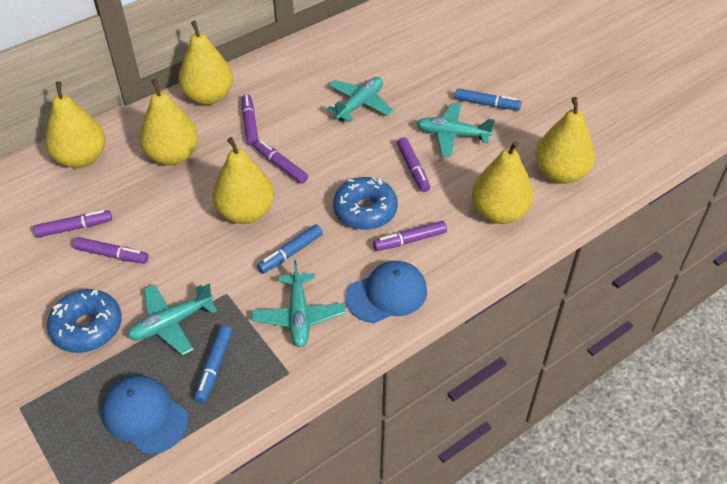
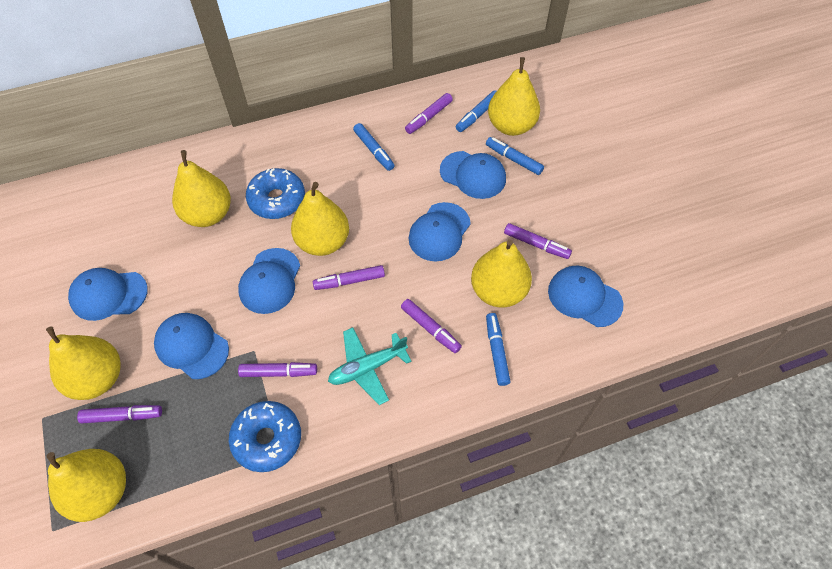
blue cap: 2 -> 6
blue marker: 3 -> 4
turquoise plane: 4 -> 1

